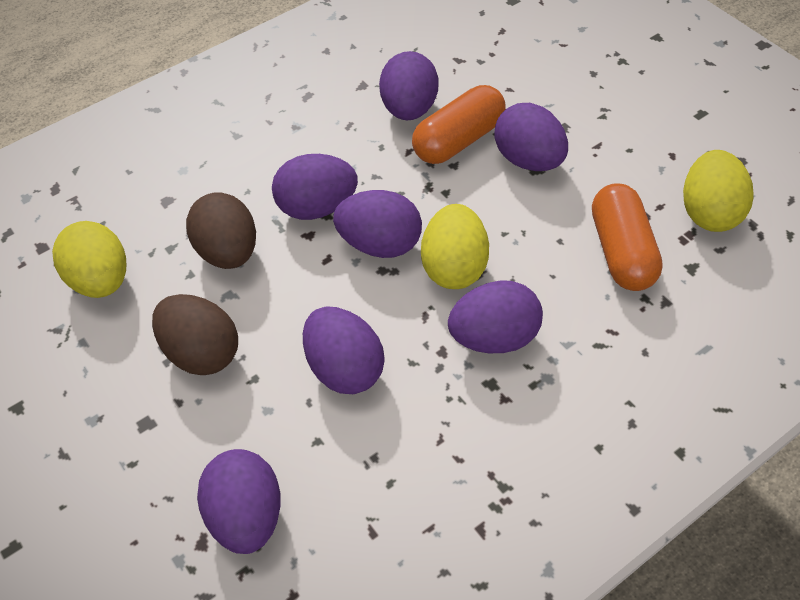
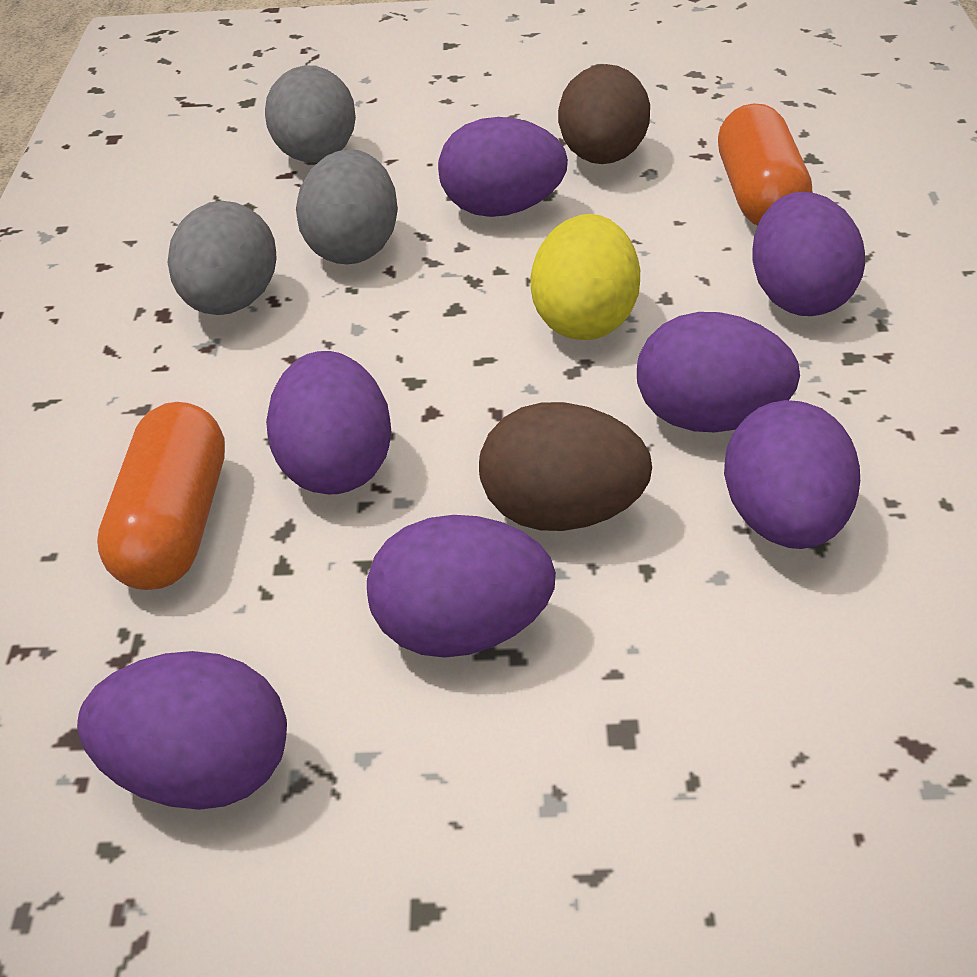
grey egg: 0 -> 3
yellow egg: 3 -> 1

